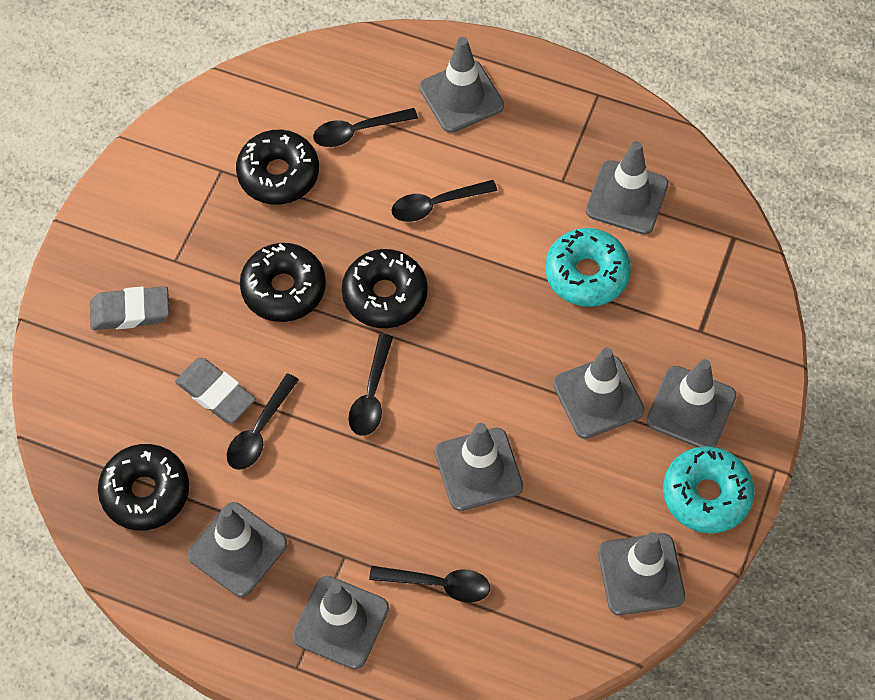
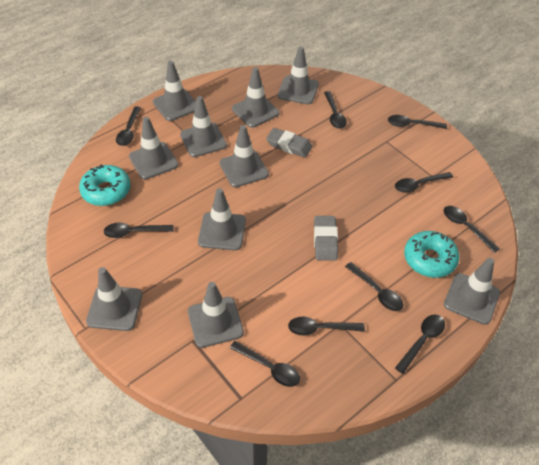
black donut: 4 -> 0
black spoon: 5 -> 10
grey traffic cone: 8 -> 10

